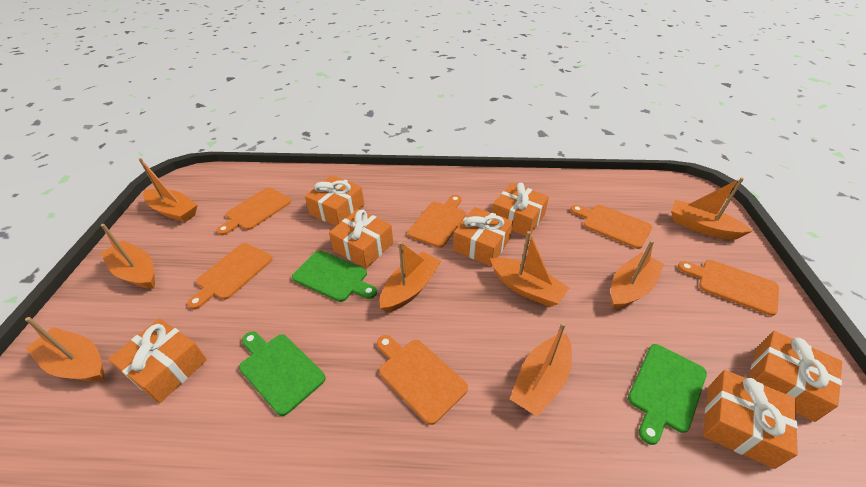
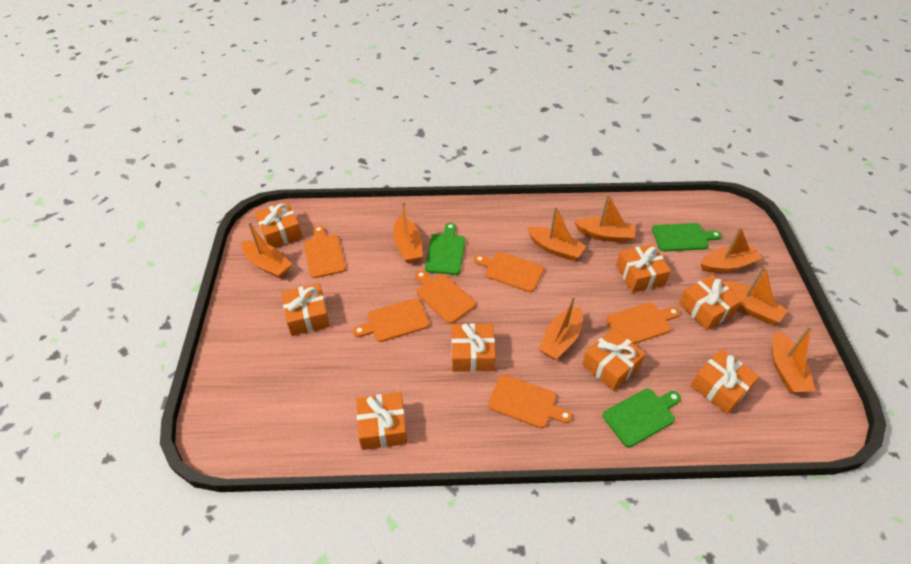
orange gift: 7 -> 8

